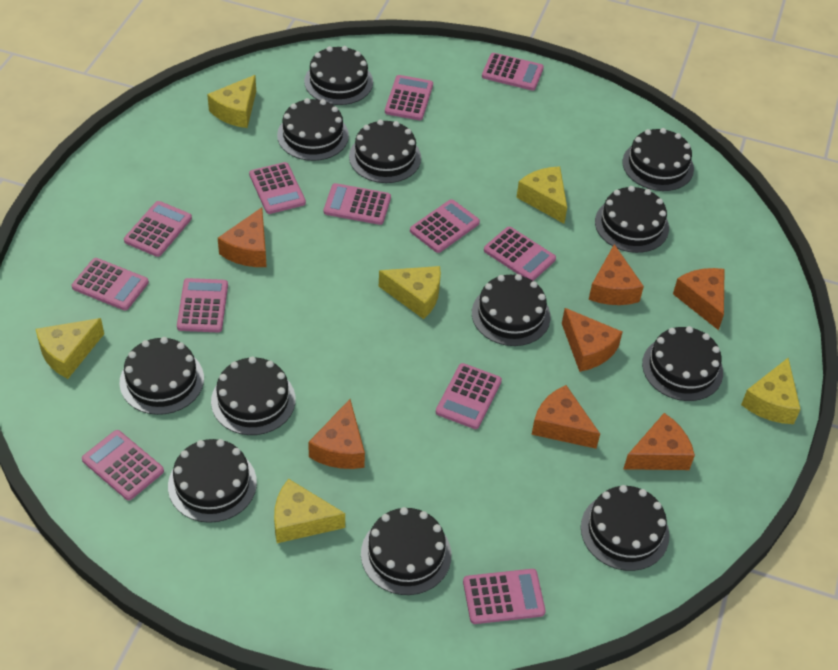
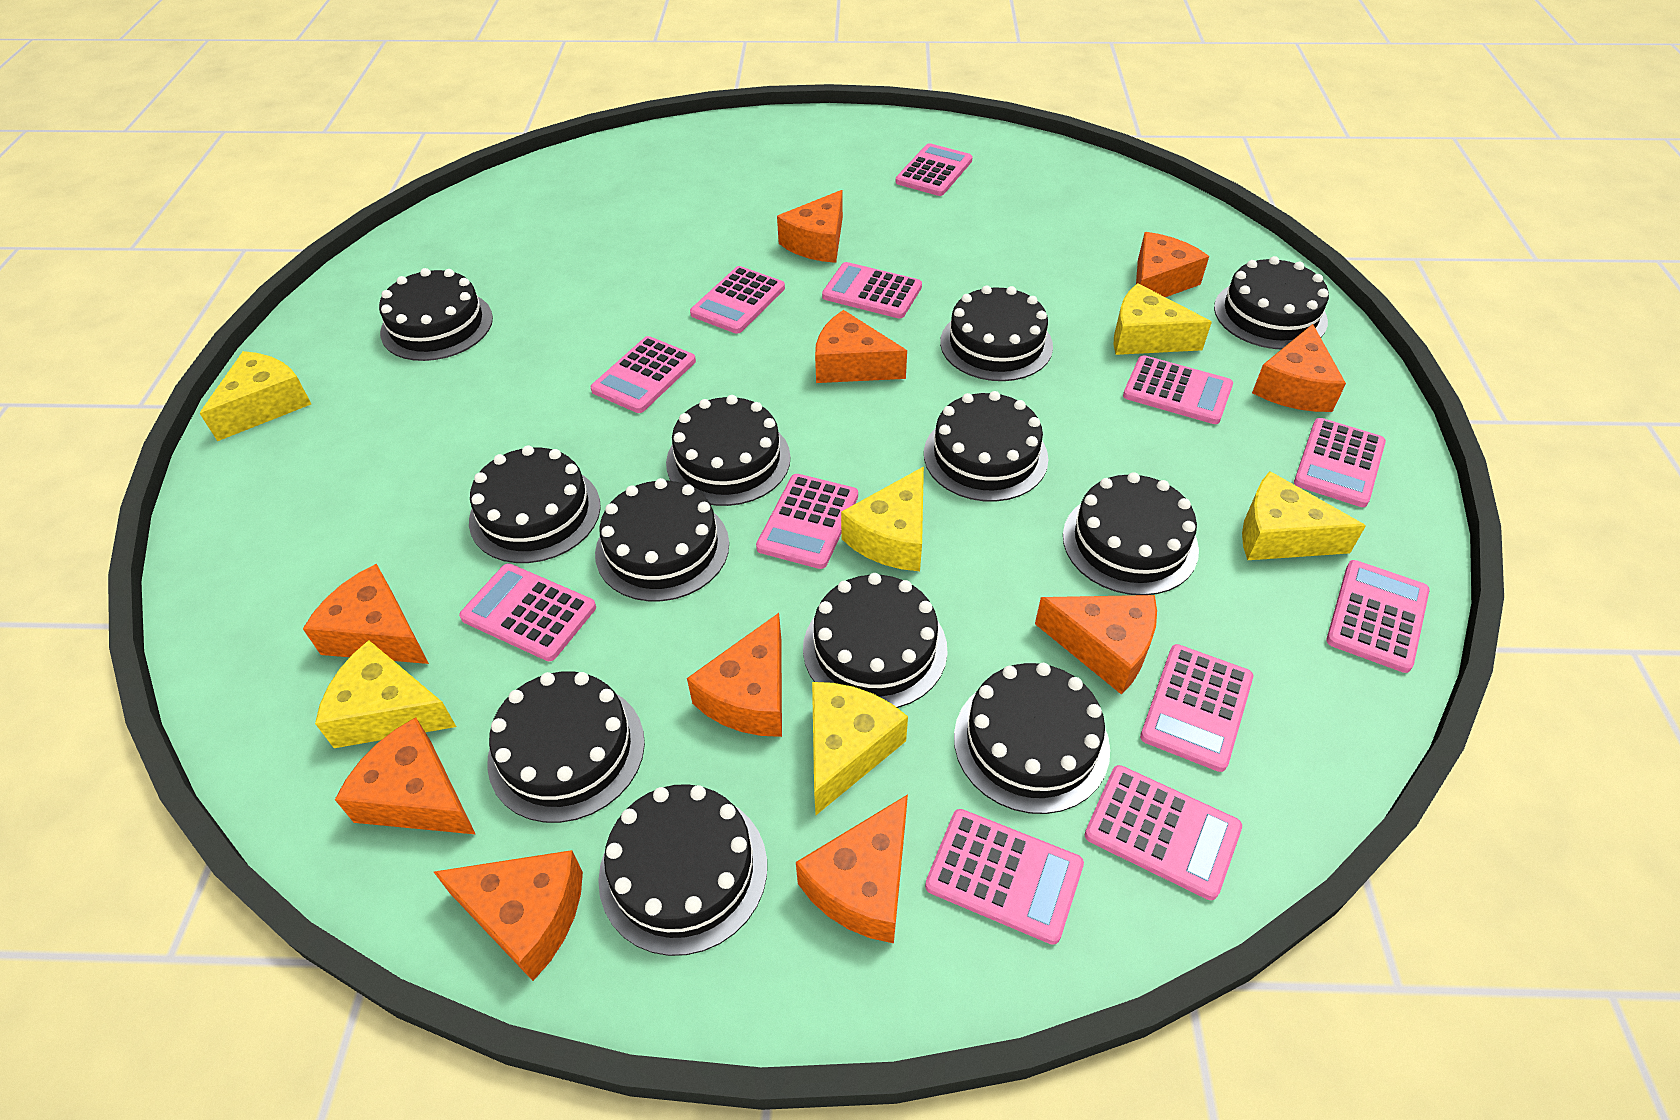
orange cheese: 7 -> 10

